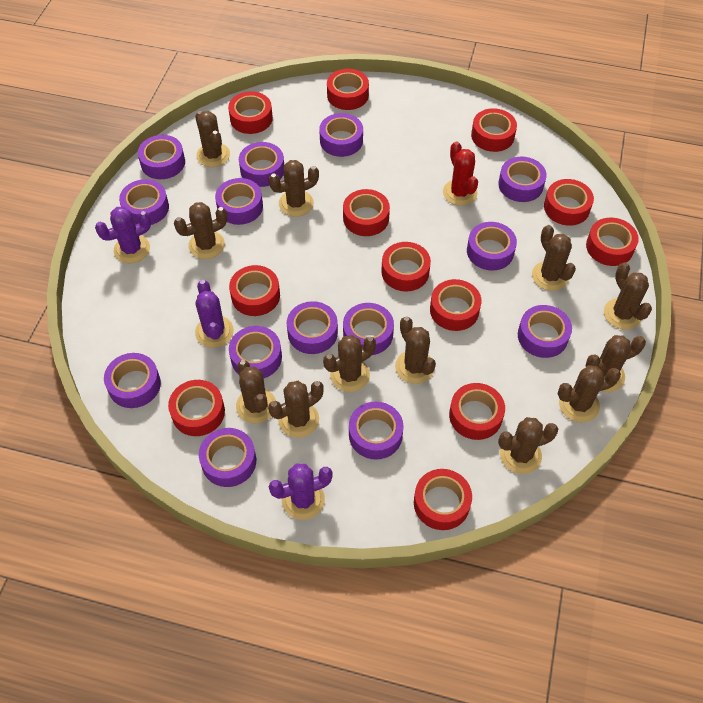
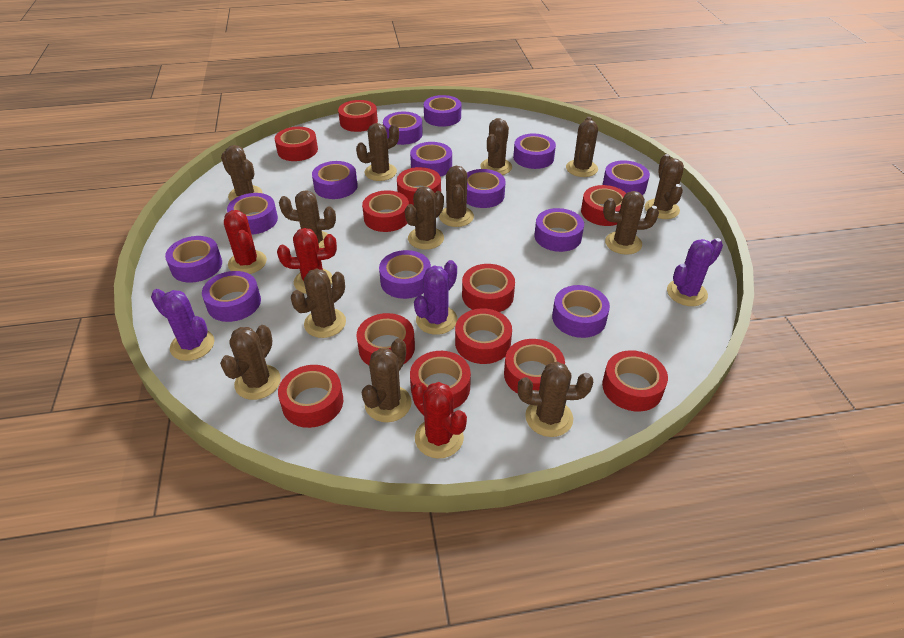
brown cactus: 12 -> 13
purple tape: 14 -> 13
red cactus: 1 -> 3

